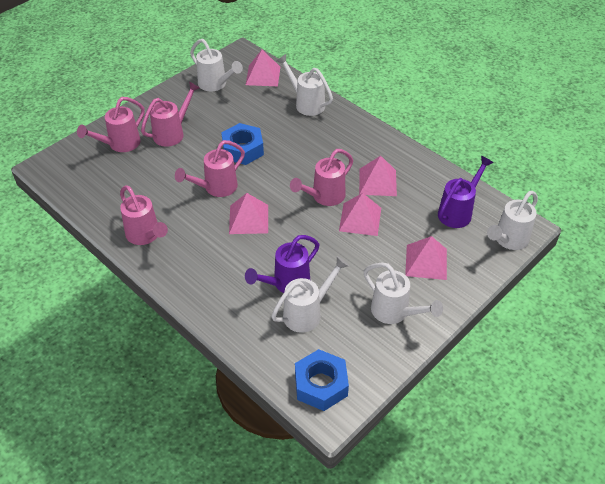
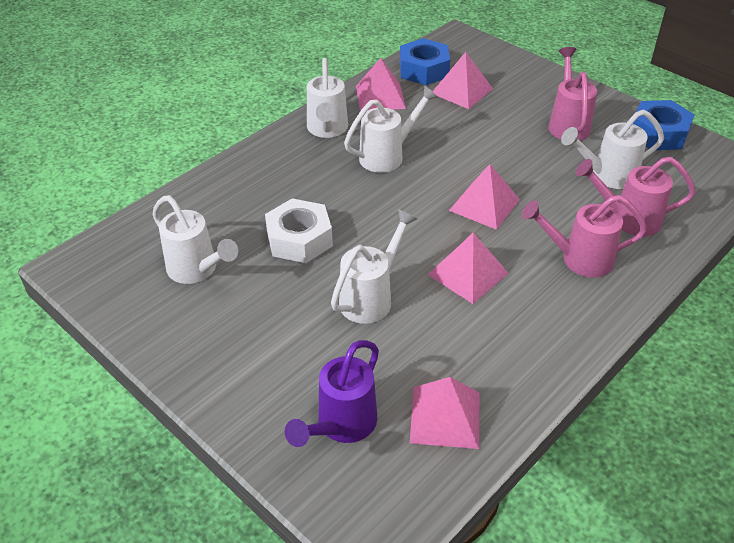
pink watering can: 5 -> 3
purple watering can: 2 -> 1
white nut: 0 -> 1

